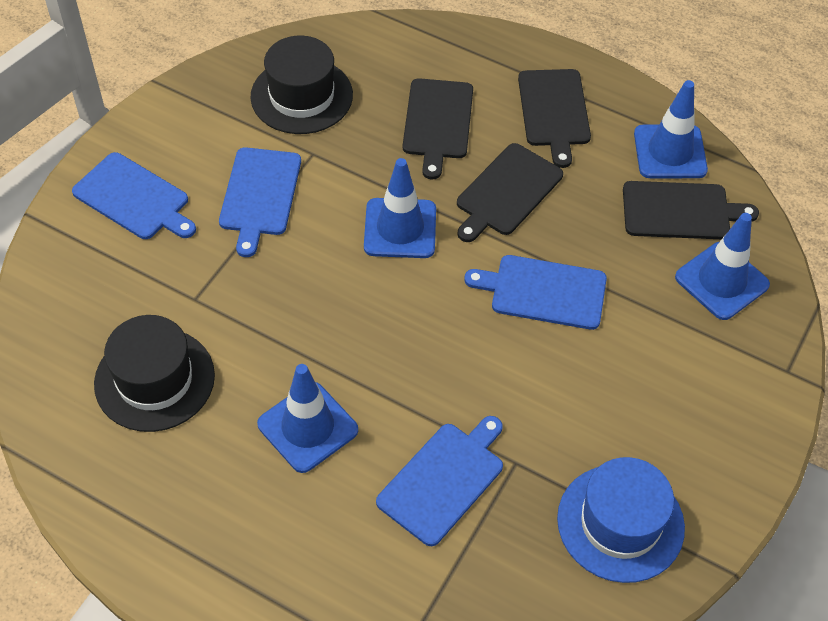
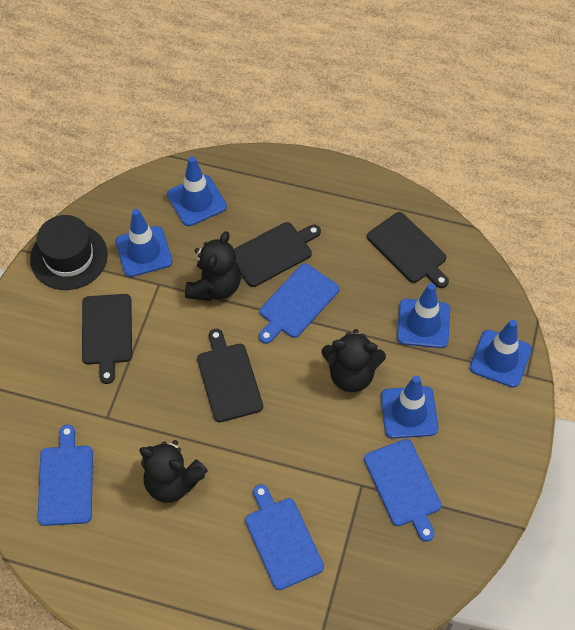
black hat: 2 -> 1
black teddy bear: 0 -> 3
blue hat: 1 -> 0
blue traffic cone: 4 -> 5

